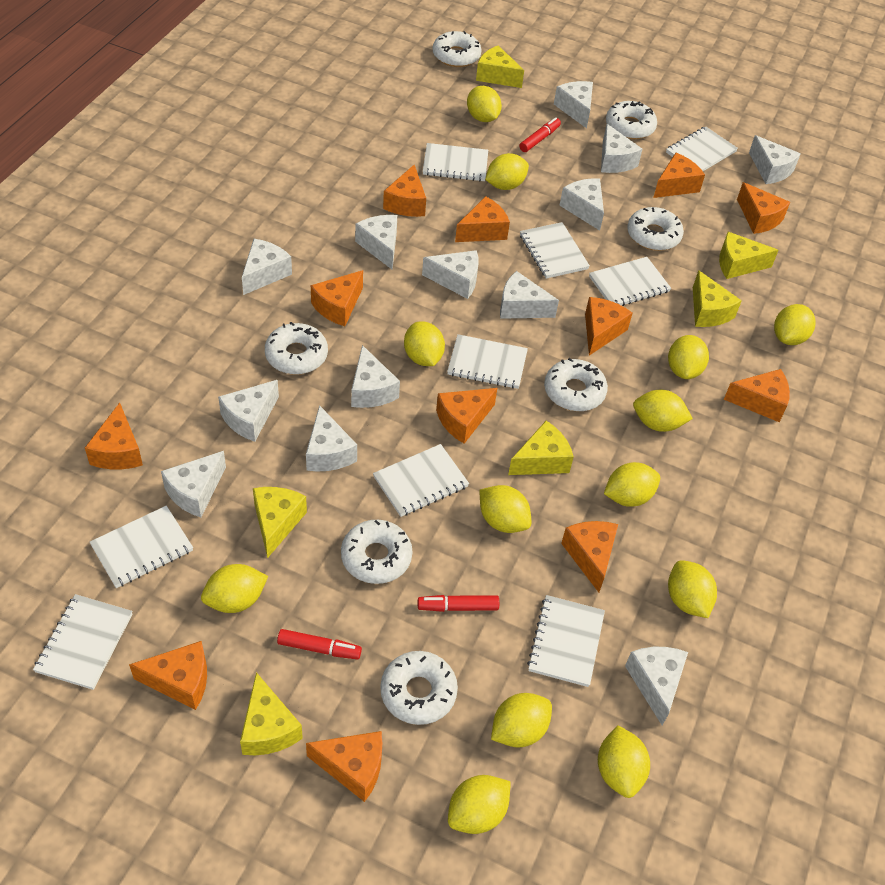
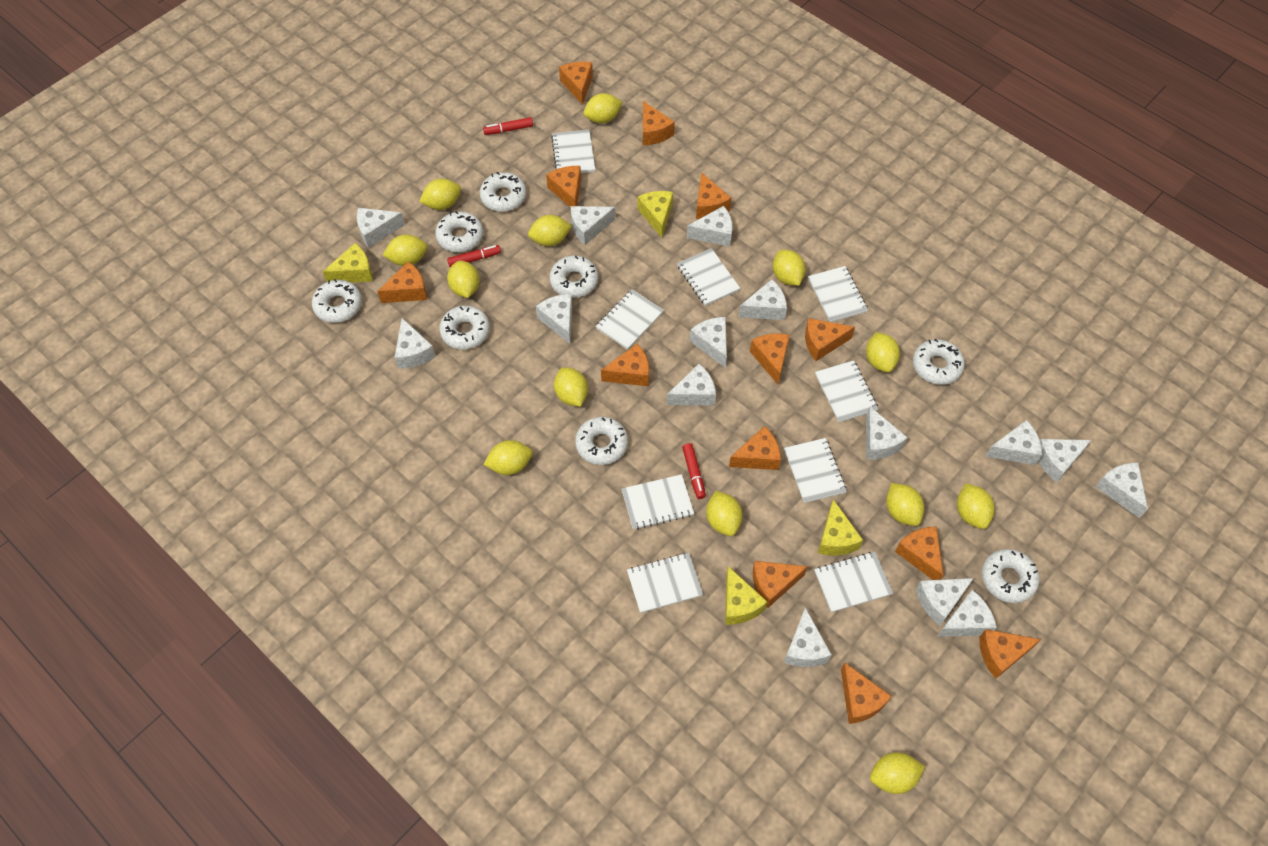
orange cheese: 12 -> 13
white cheese: 13 -> 15
white donut: 7 -> 8
yellow cheese: 6 -> 4

